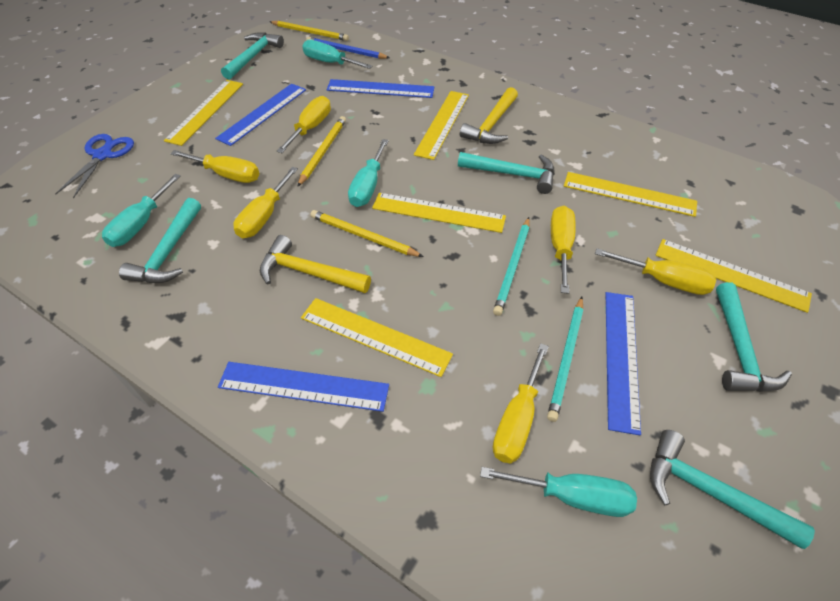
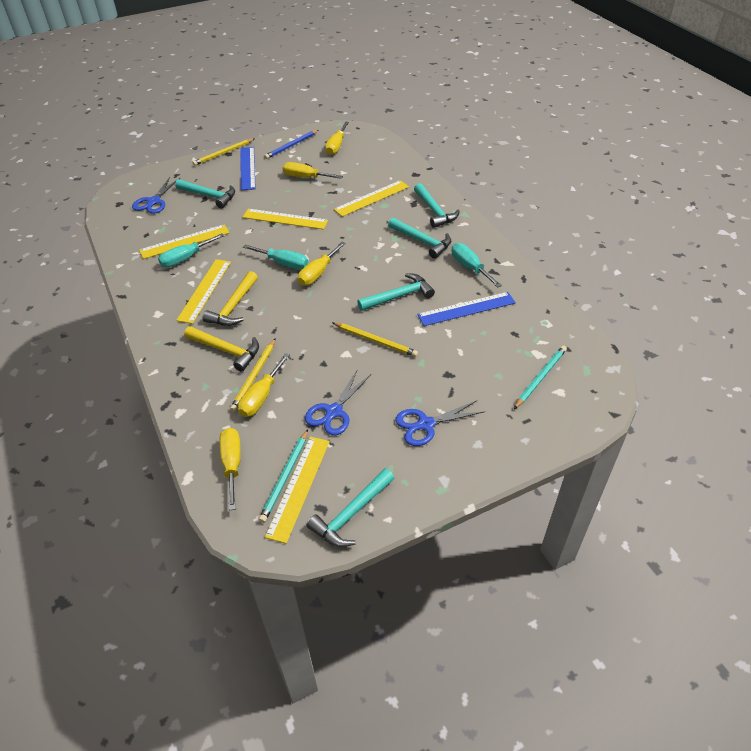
blue ruler: 4 -> 2
blue scissors: 1 -> 3
turquoise screwdriver: 4 -> 3
yellow ruler: 6 -> 5
yellow screwdriver: 6 -> 5

